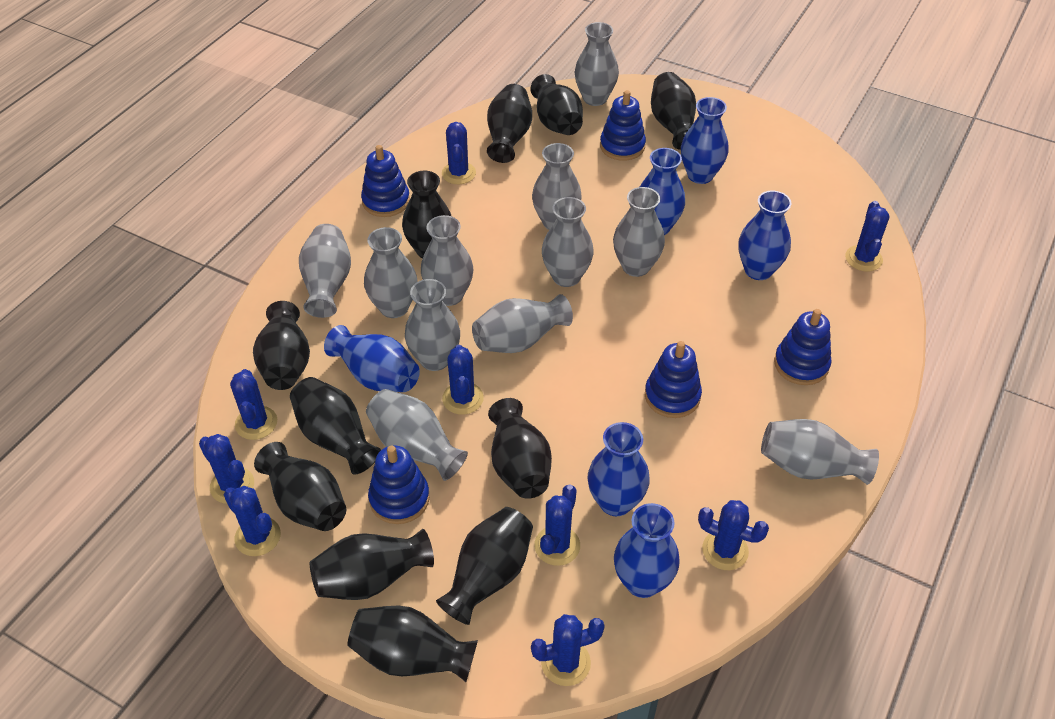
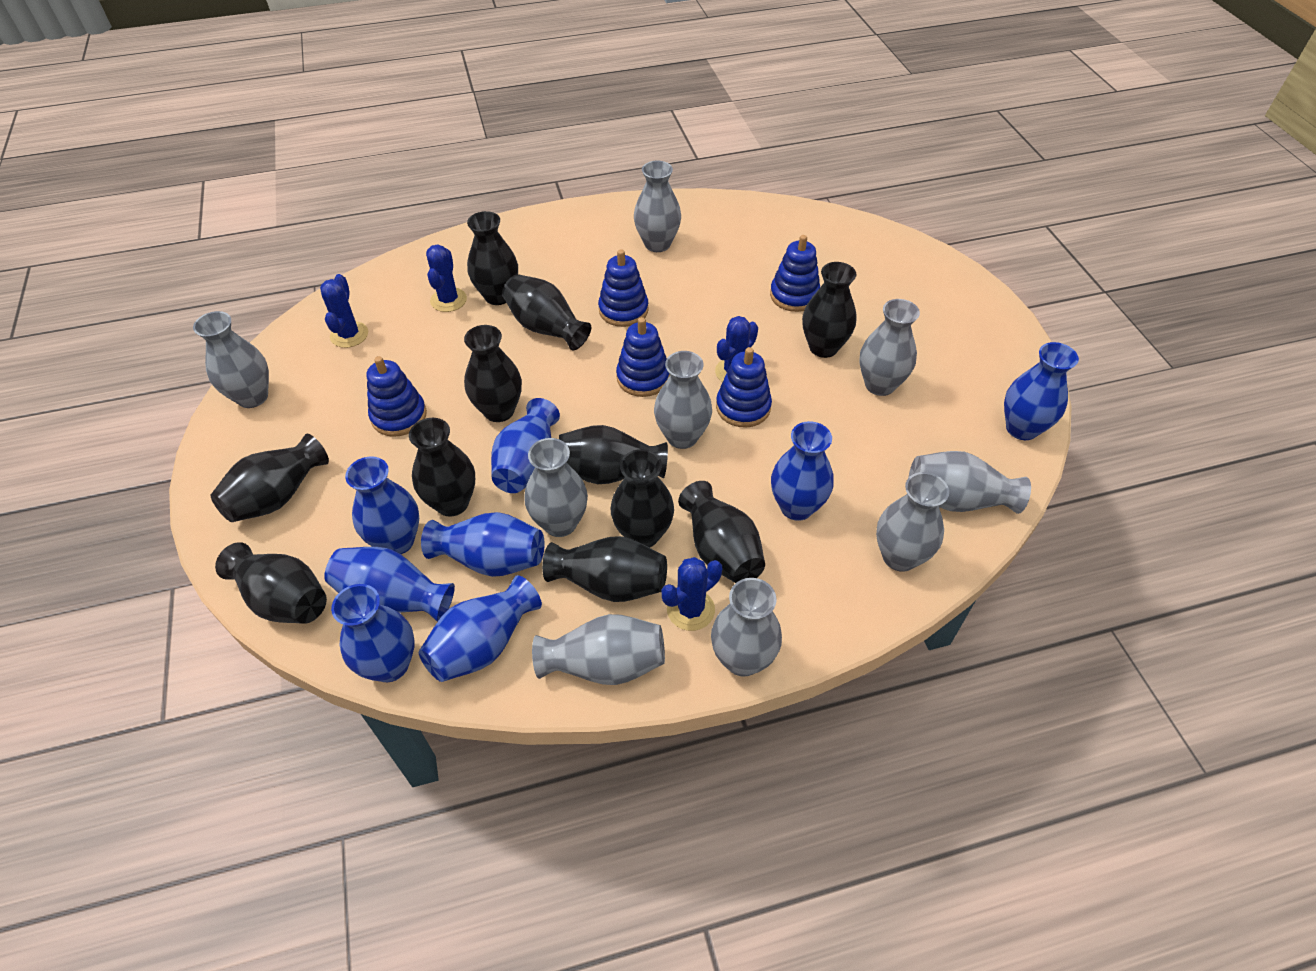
blue cactus: 9 -> 4
blue vase: 6 -> 8
grey vase: 11 -> 9

